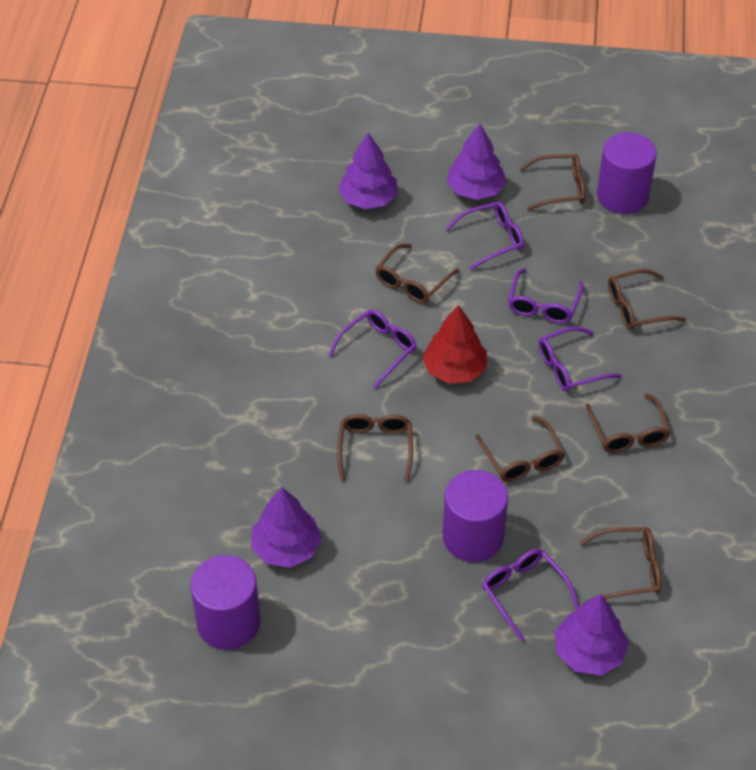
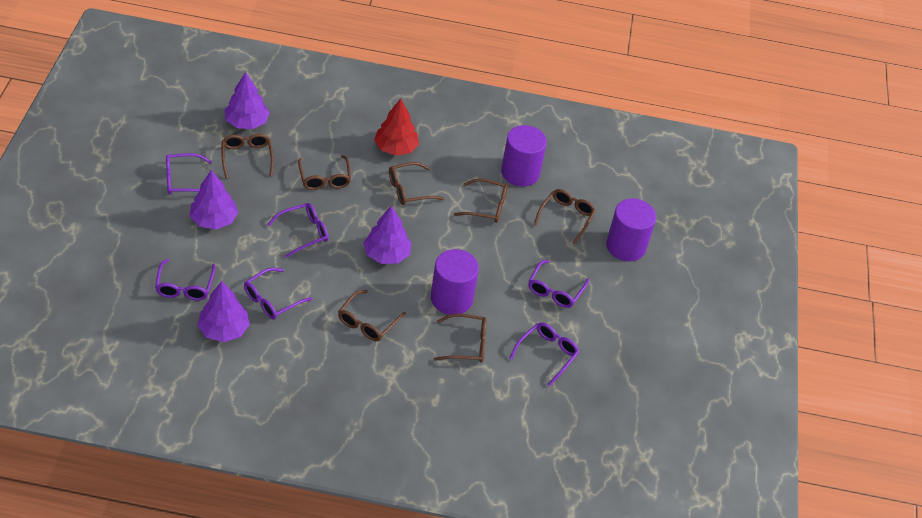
purple glasses: 5 -> 6

